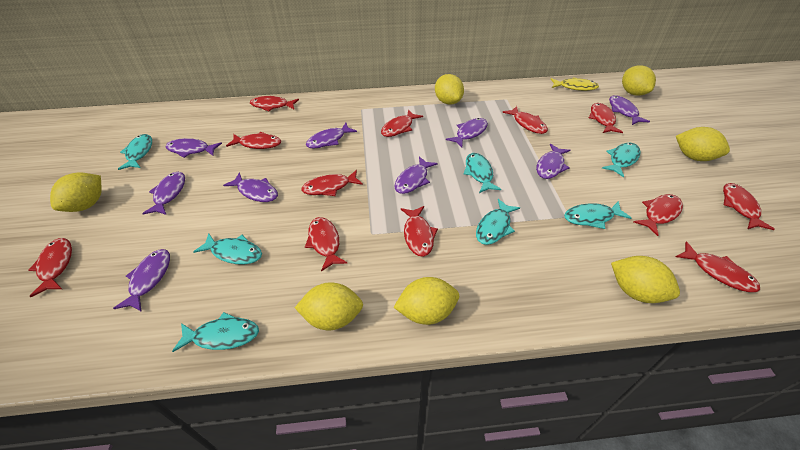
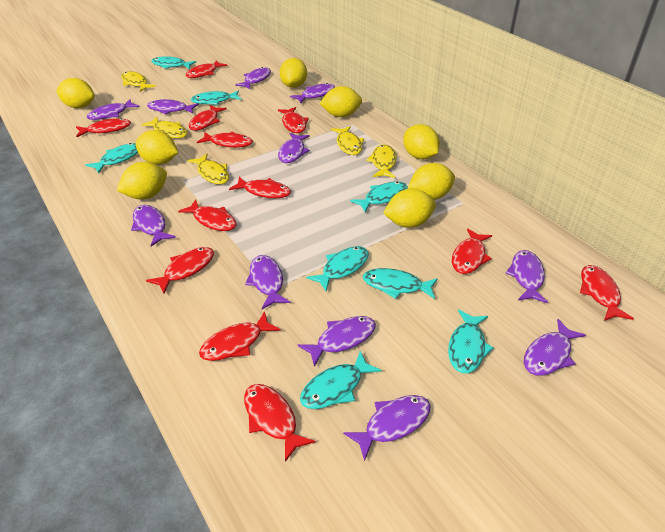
purple fish: 9 -> 11
turquoise fish: 7 -> 8
yellow fish: 1 -> 5
yellow lemon: 7 -> 8

